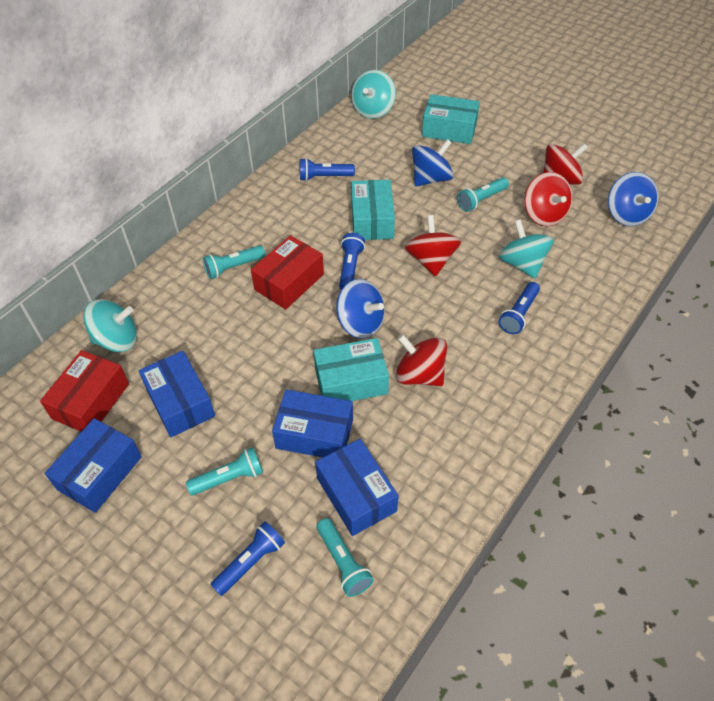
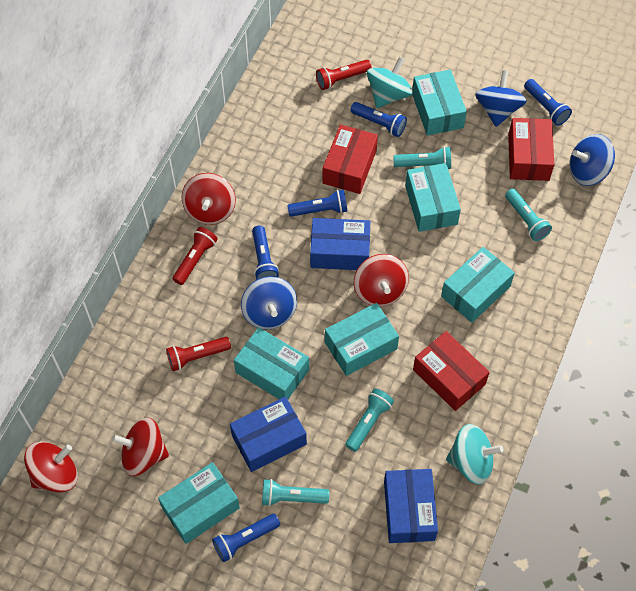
blue box: 4 -> 3
blue flashlight: 4 -> 5
red box: 2 -> 3
red flashlight: 0 -> 3
turquoise box: 3 -> 6
turquoise spinning top: 3 -> 2

